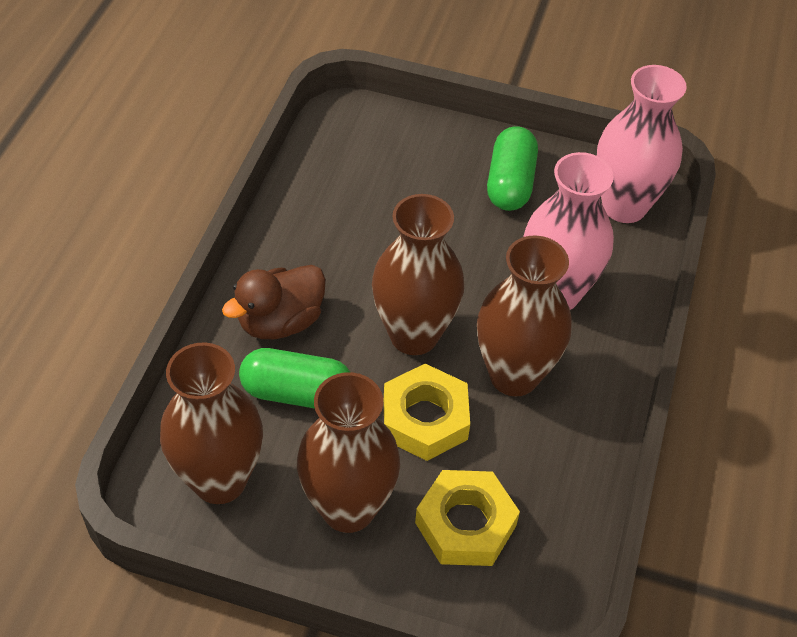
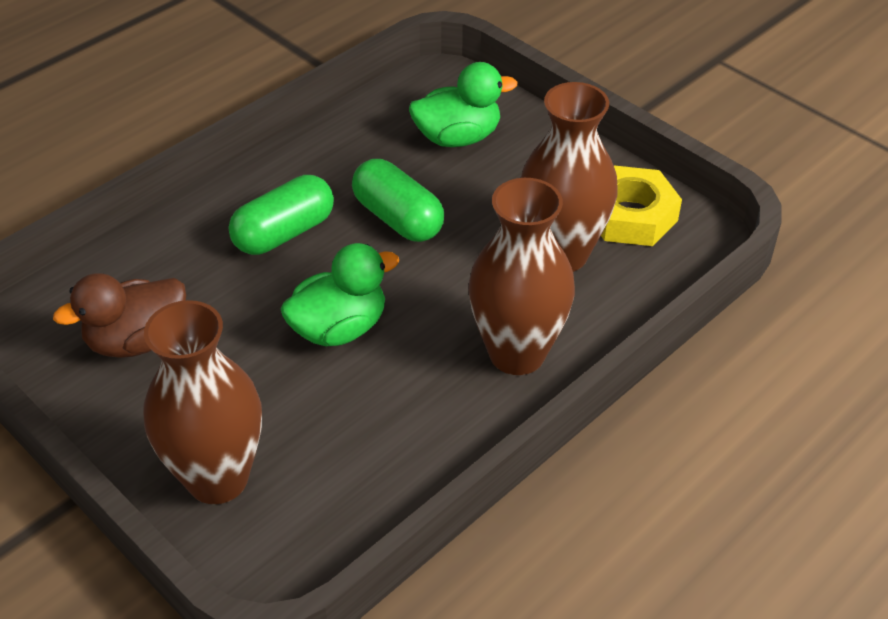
brown vase: 4 -> 3
green duck: 0 -> 2
pink vase: 2 -> 0
yellow nut: 2 -> 1

